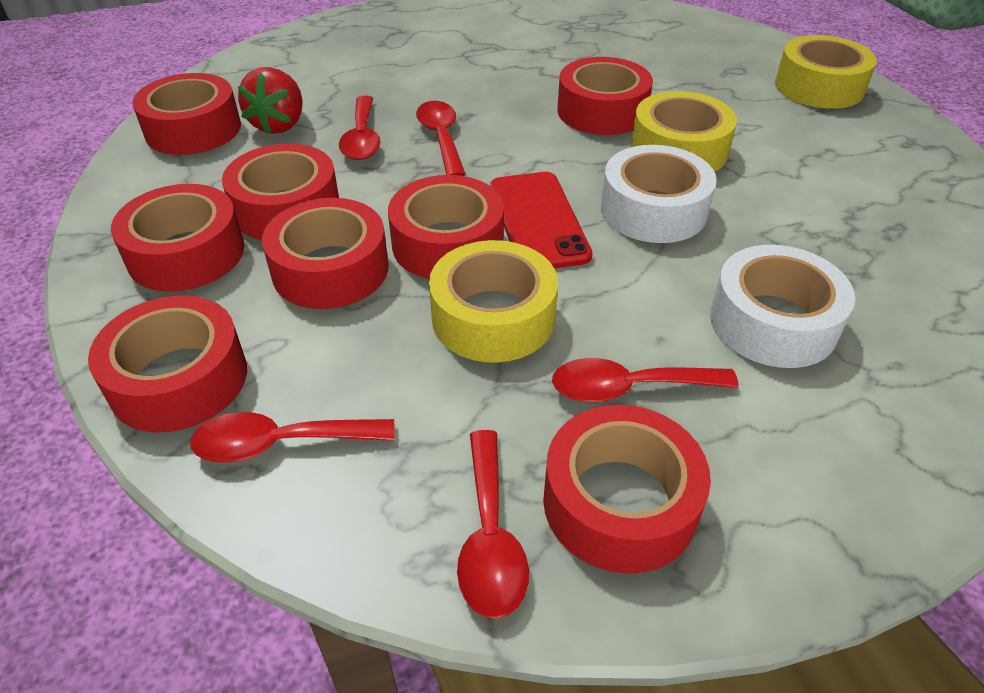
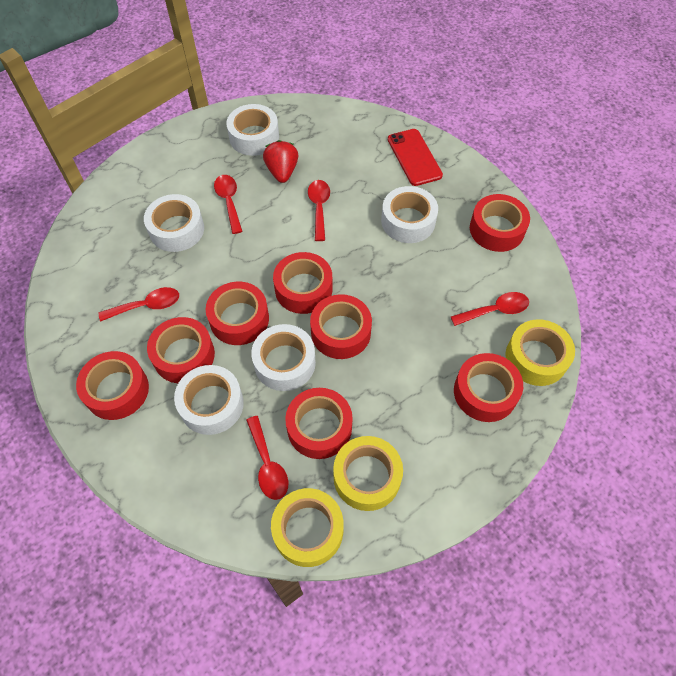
white tape: 2 -> 5

